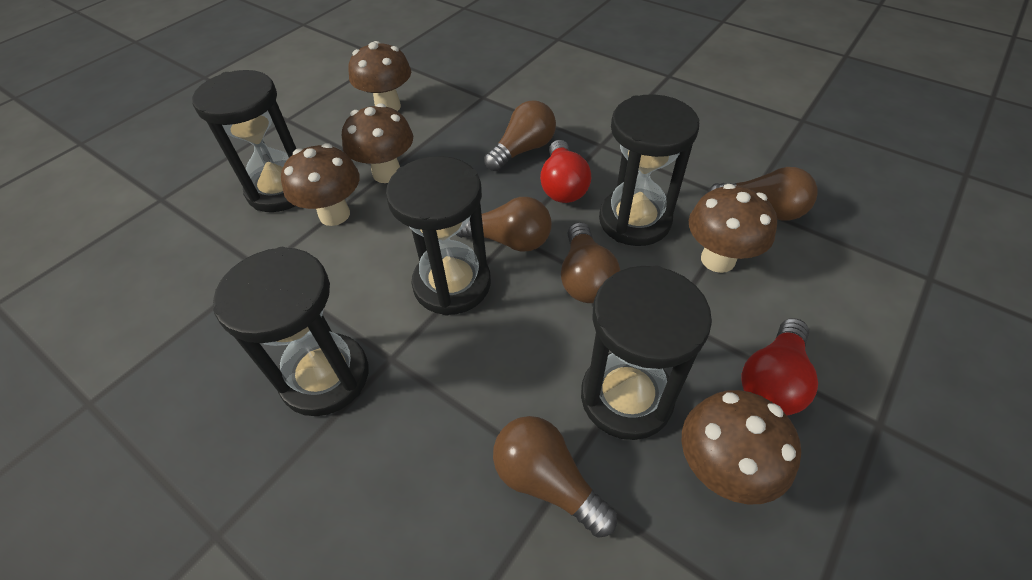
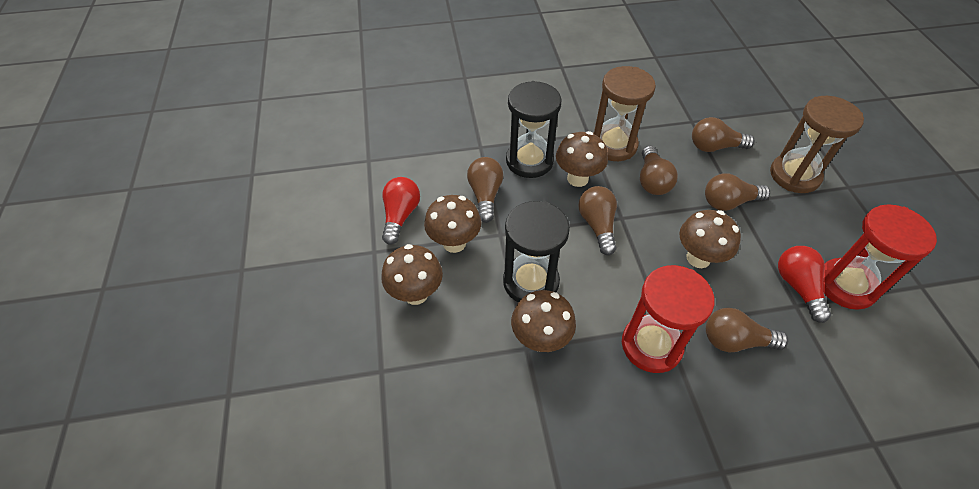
black hourglass: 5 -> 2
brown hourglass: 0 -> 2
brown light bulb: 5 -> 6
red hourglass: 0 -> 2

